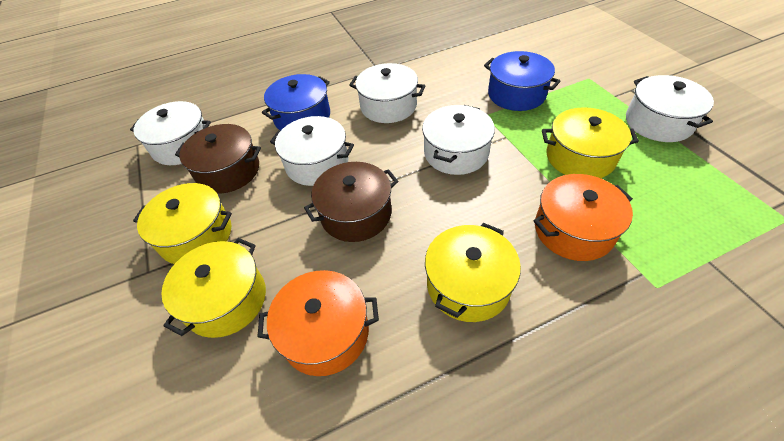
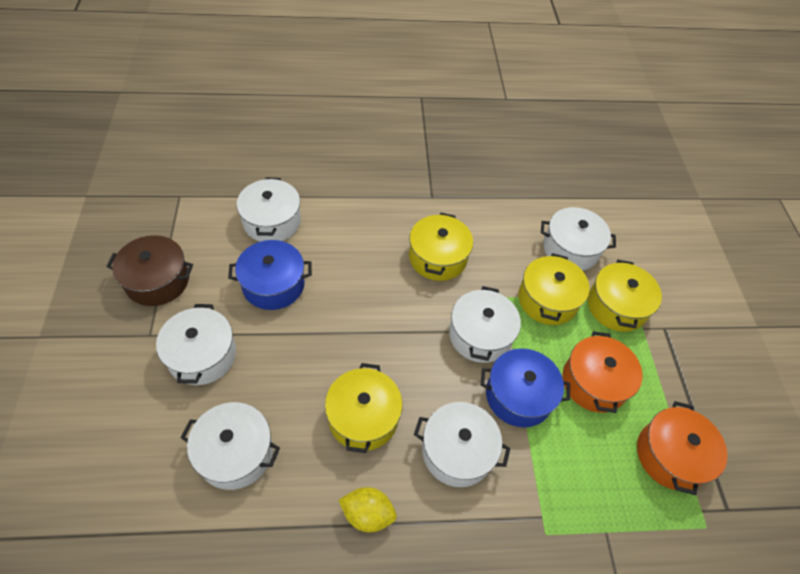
brown pot: 2 -> 1
white pot: 5 -> 6
yellow lemon: 0 -> 1

